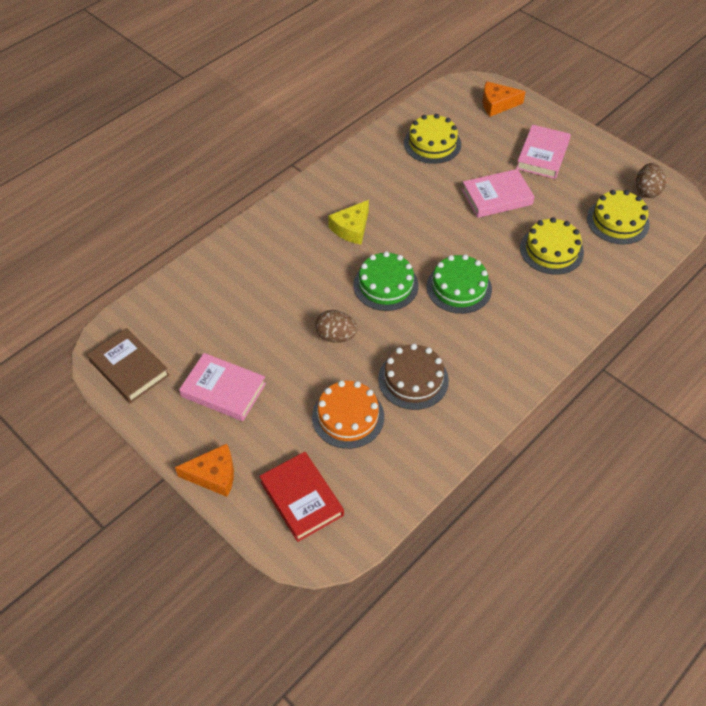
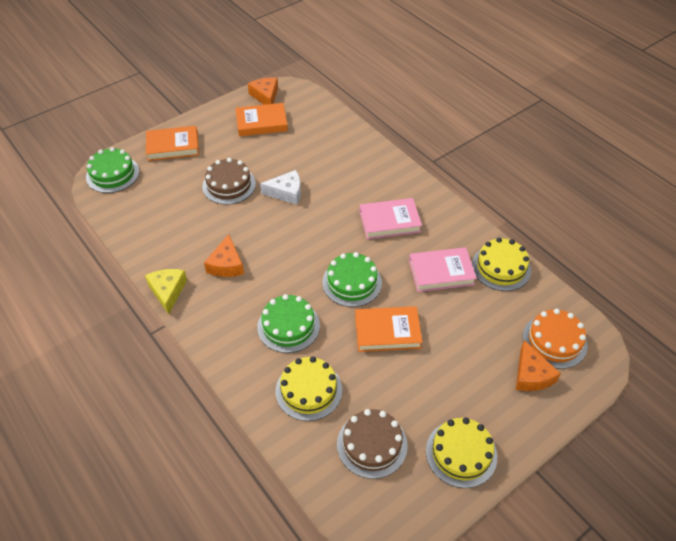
brown book: 1 -> 0
brown cake: 1 -> 2
brown egg: 2 -> 0
green cake: 2 -> 3
orange book: 0 -> 3
orange cheese: 2 -> 3
pink book: 3 -> 2
red book: 1 -> 0
white cheese: 0 -> 1

